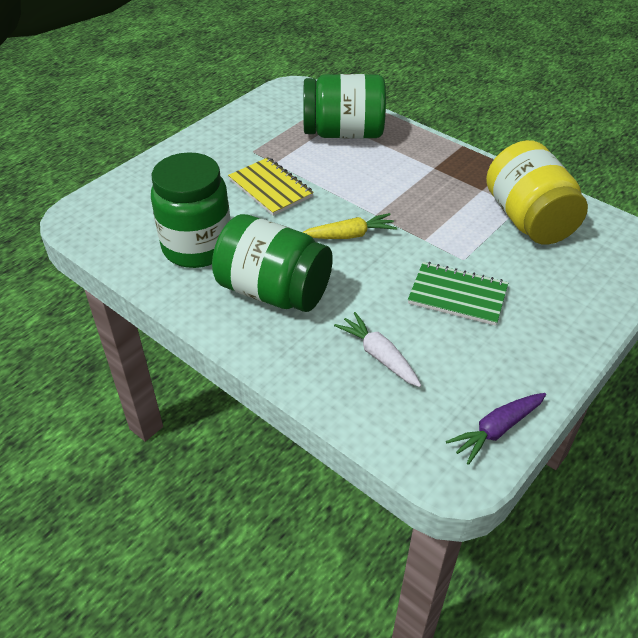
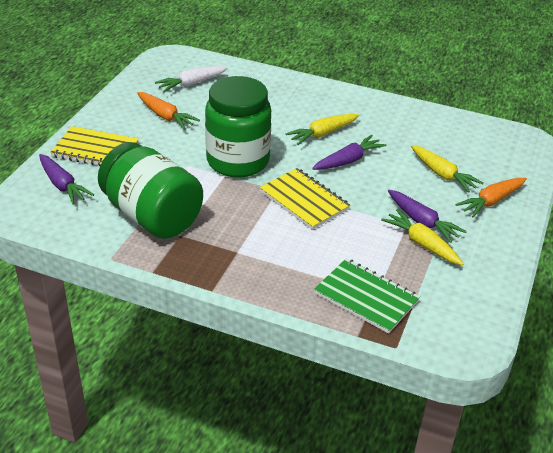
green jar: 3 -> 2
orange carrot: 0 -> 2
purple carrot: 1 -> 3
yellow carrot: 1 -> 3
yellow jar: 1 -> 0
yellow notebook: 1 -> 2

